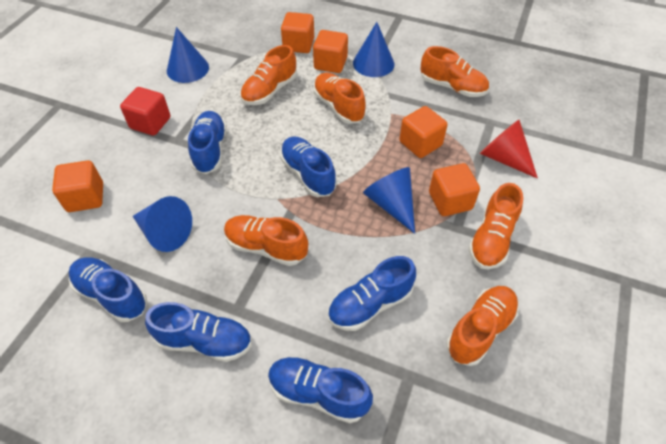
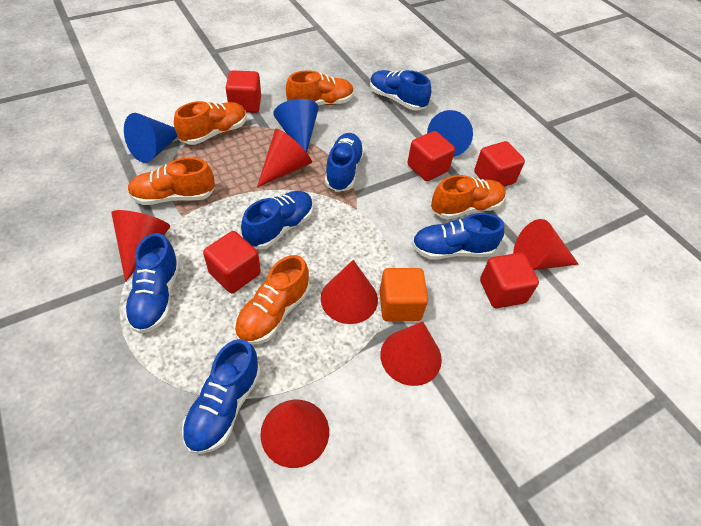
blue cone: 4 -> 3
orange cube: 5 -> 1
orange shoe: 6 -> 5
red cone: 1 -> 6
red cube: 1 -> 5

